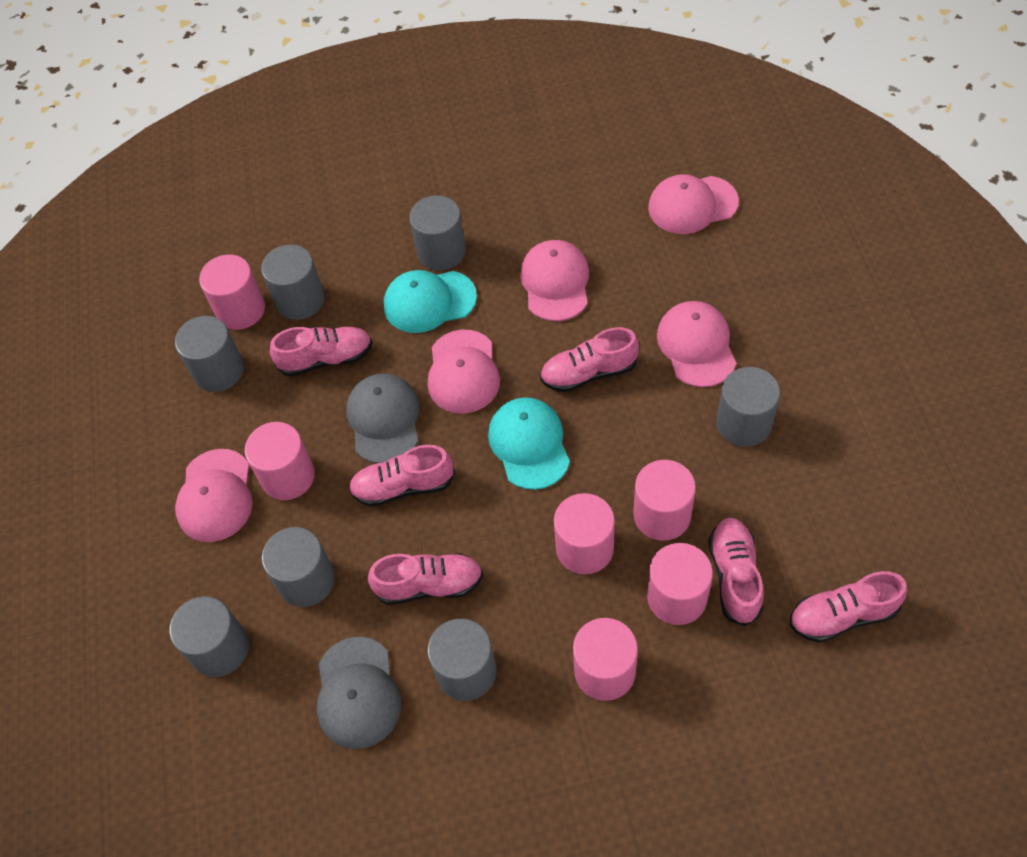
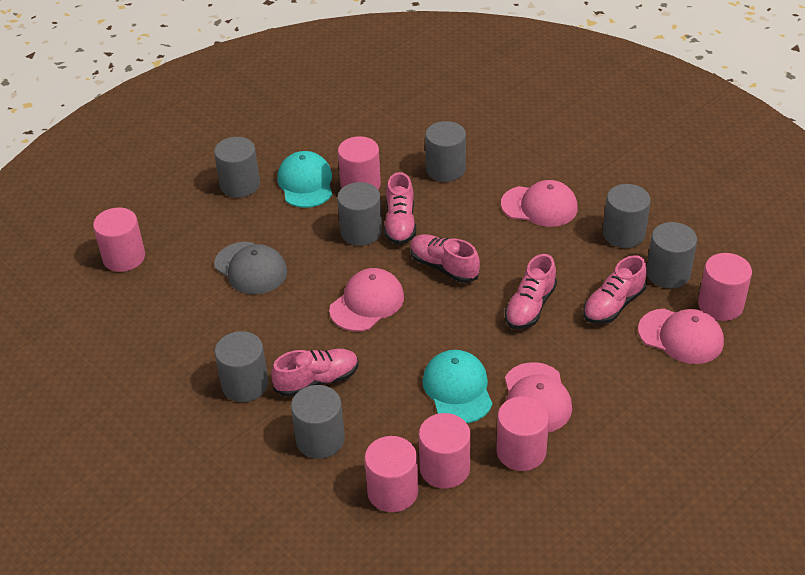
grey cap: 2 -> 1
pink cap: 5 -> 4
pink shoe: 6 -> 5

